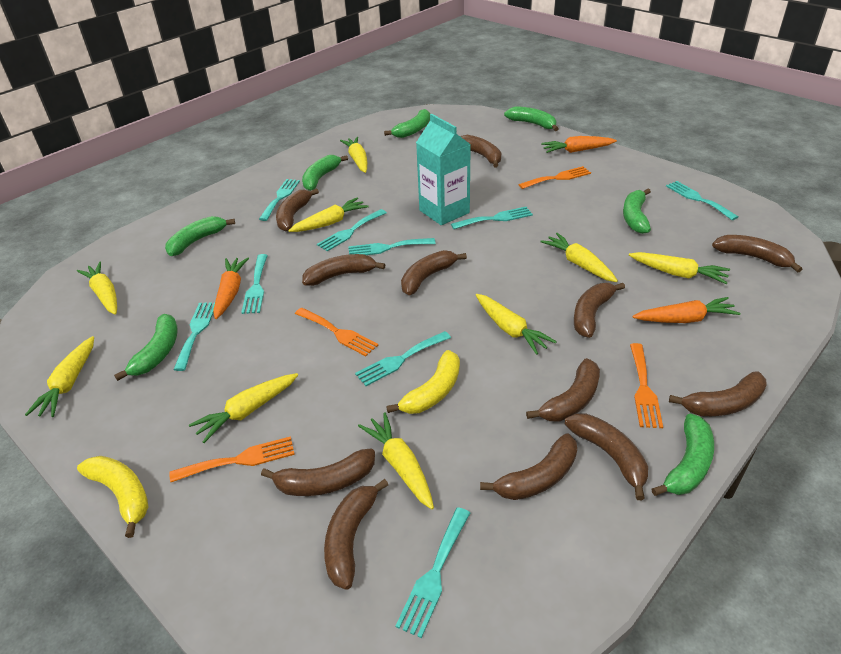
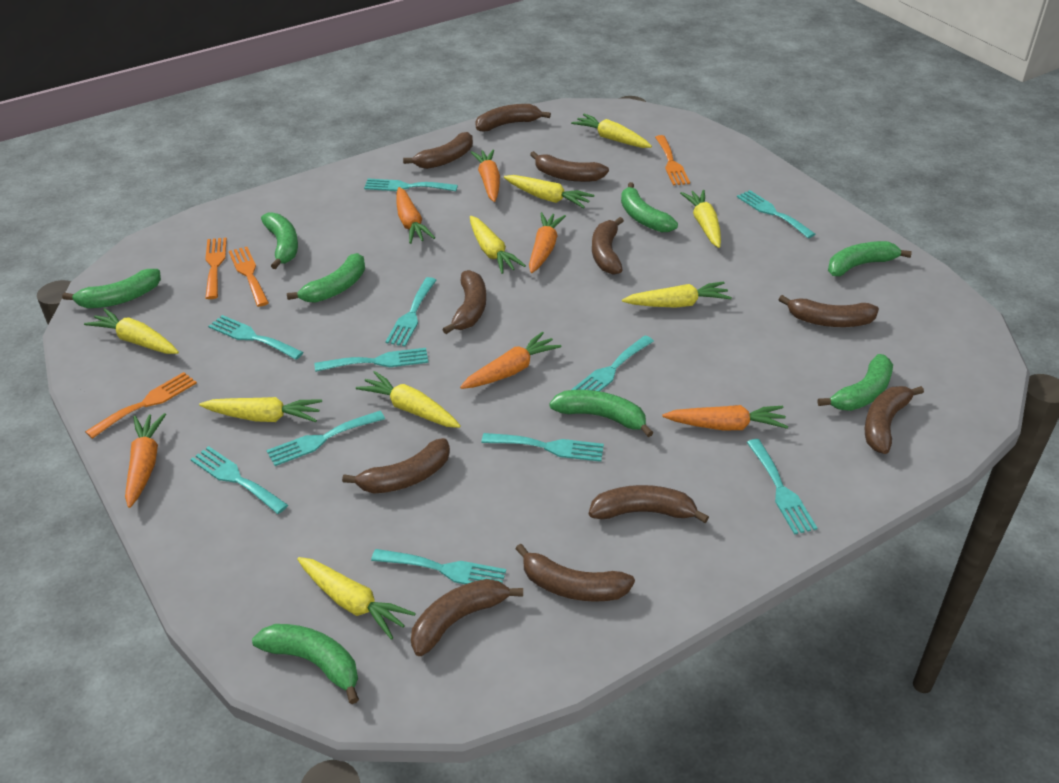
brown banana: 12 -> 11
green banana: 7 -> 8
orange carrot: 3 -> 6
turquoise carton: 1 -> 0
turquoise fork: 9 -> 11
yellow banana: 2 -> 0

